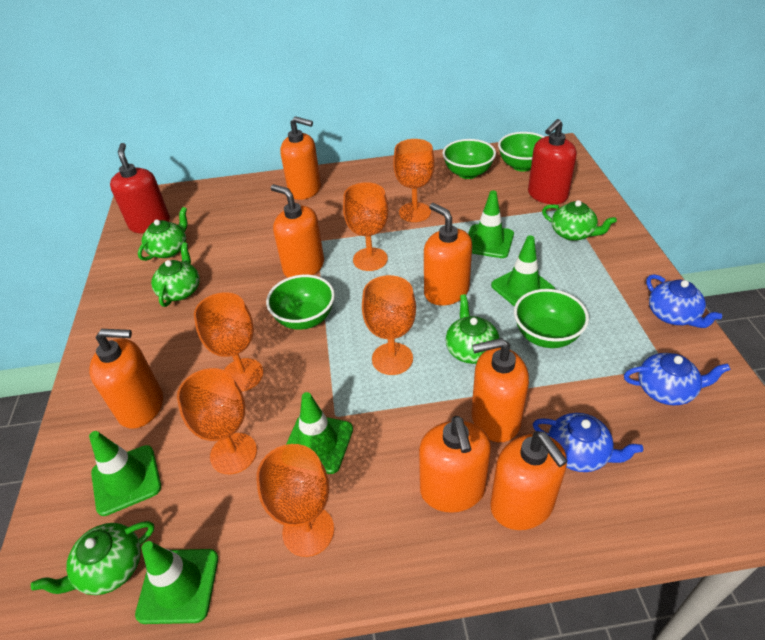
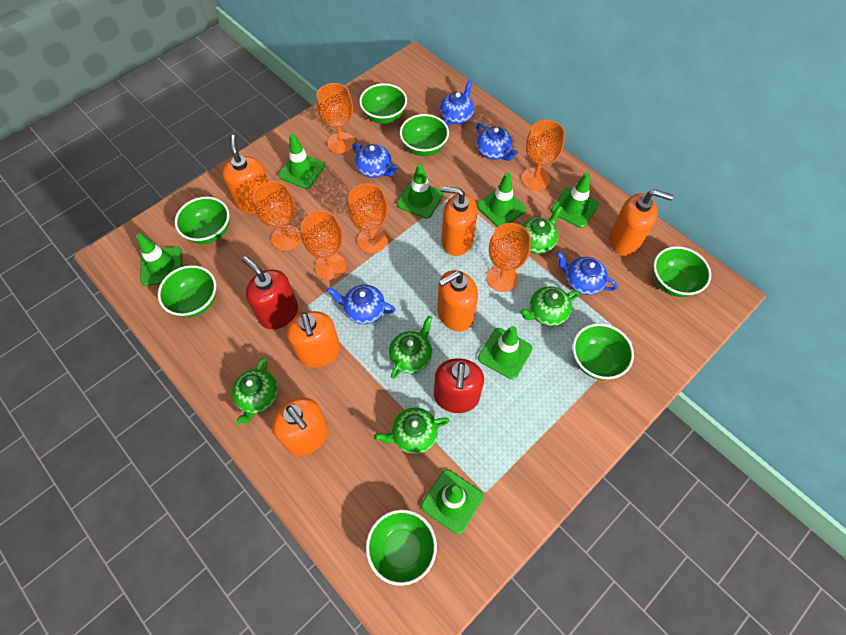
blue teapot: 3 -> 5
green bowl: 4 -> 7
green traffic cone: 5 -> 7
orange soap dispenser: 7 -> 6

